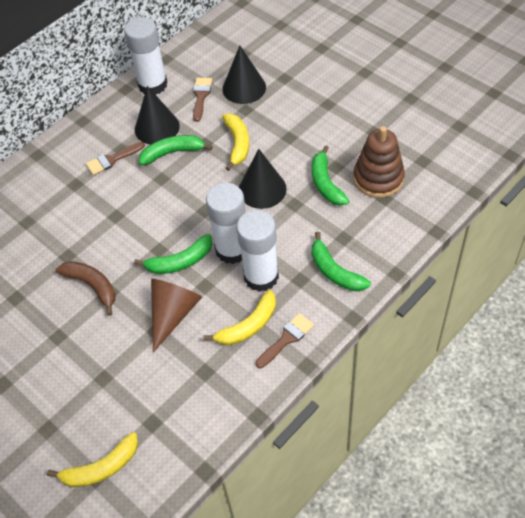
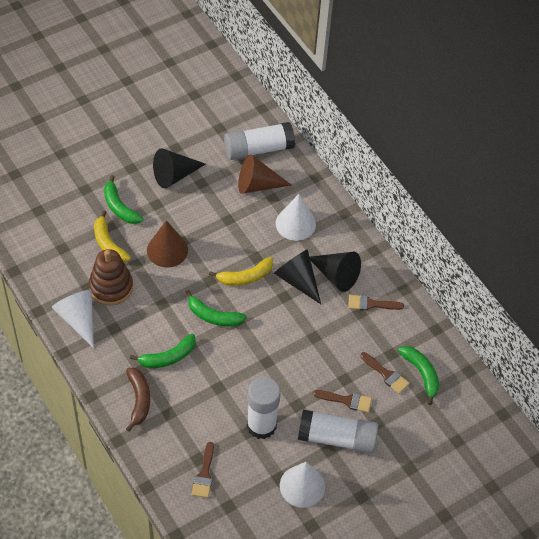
brown brush: 3 -> 4
brown cone: 1 -> 2
white cone: 0 -> 3
yellow banana: 3 -> 2

